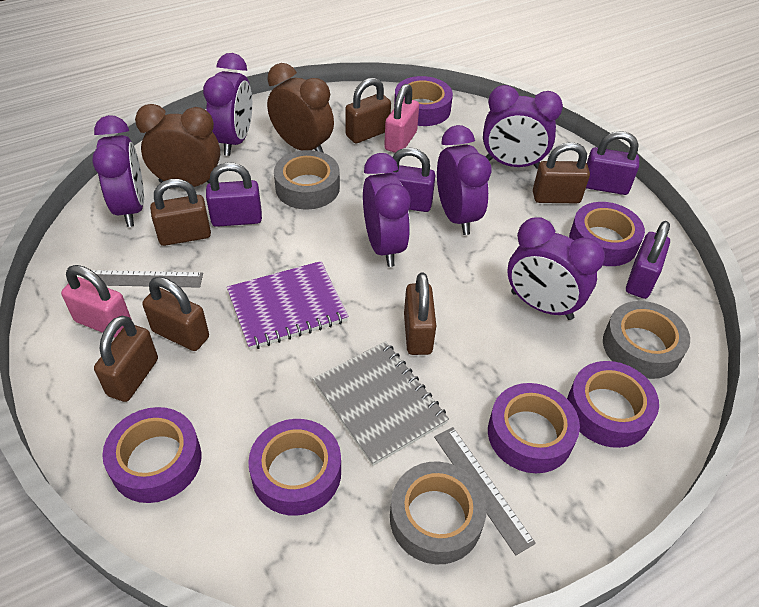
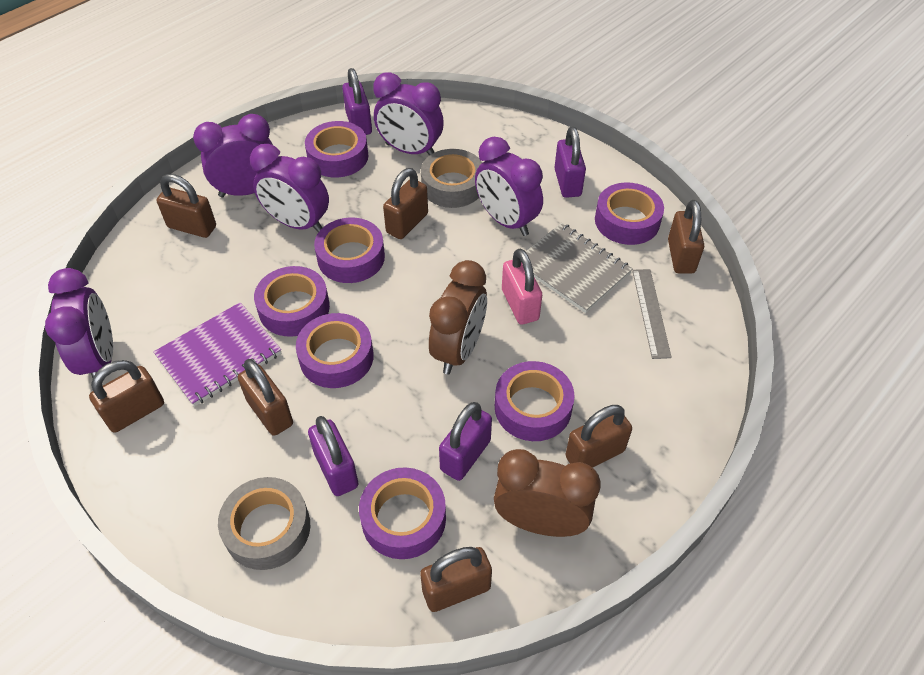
brown padlock: 6 -> 7
grey ruler: 2 -> 1
grey tape: 3 -> 2
pink padlock: 2 -> 1
purple clock: 6 -> 5
purple tape: 6 -> 7

